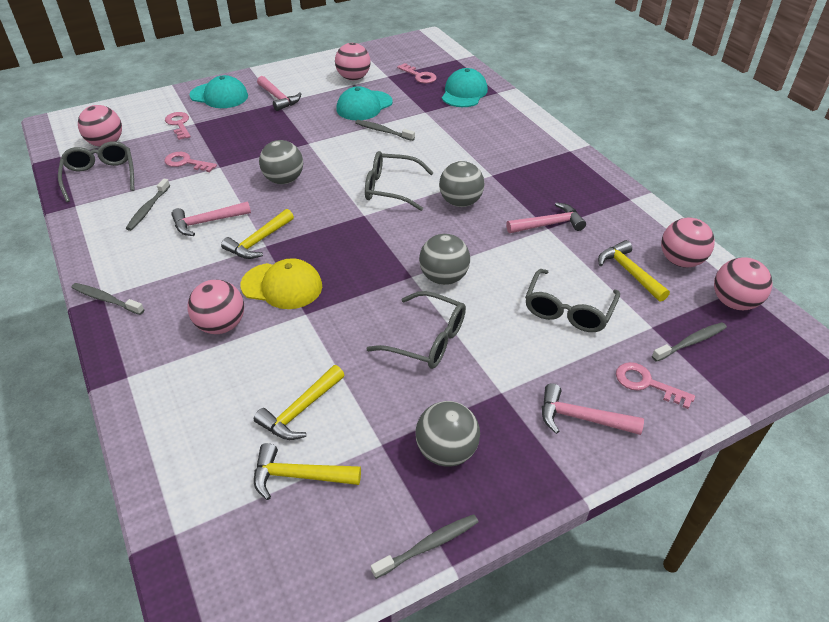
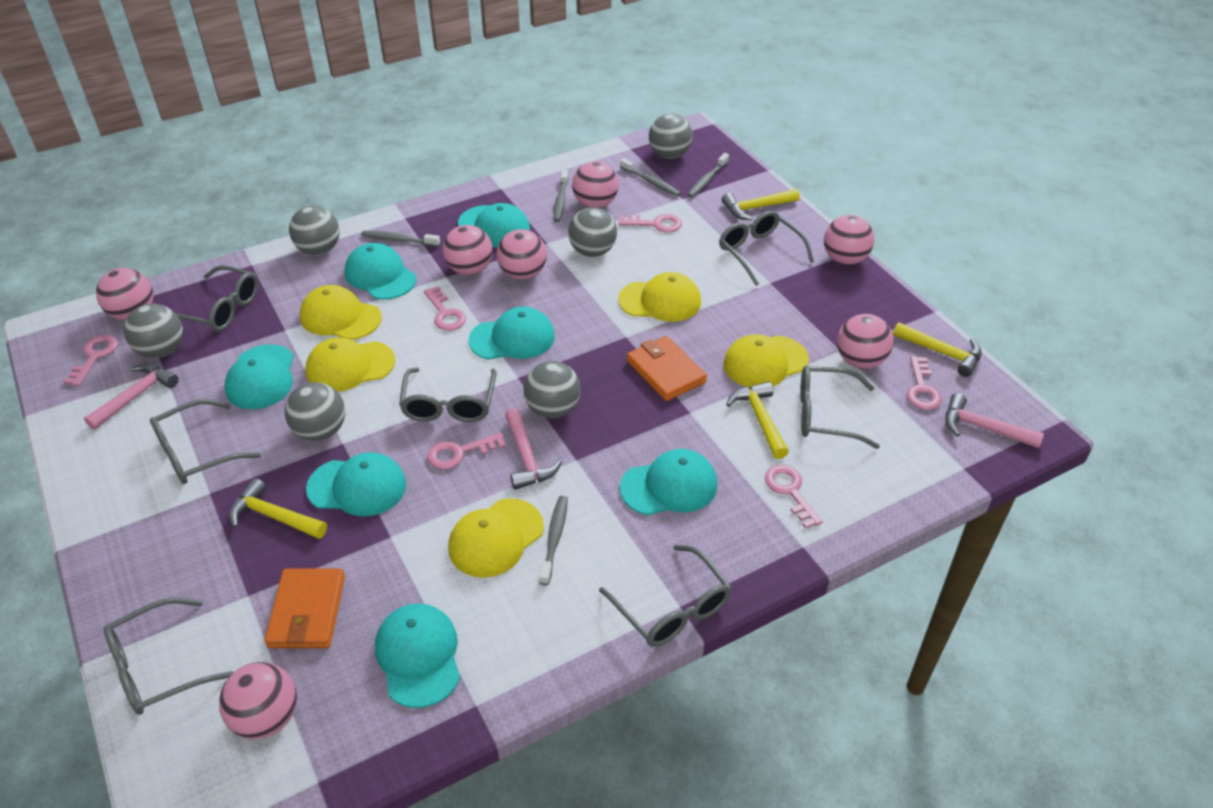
grey ball: 4 -> 6
grey glasses: 4 -> 7
orange wallet: 0 -> 2
pink ball: 5 -> 7
pink hammer: 4 -> 3
pink key: 4 -> 6
turquoise cap: 3 -> 7
yellow cap: 1 -> 5

